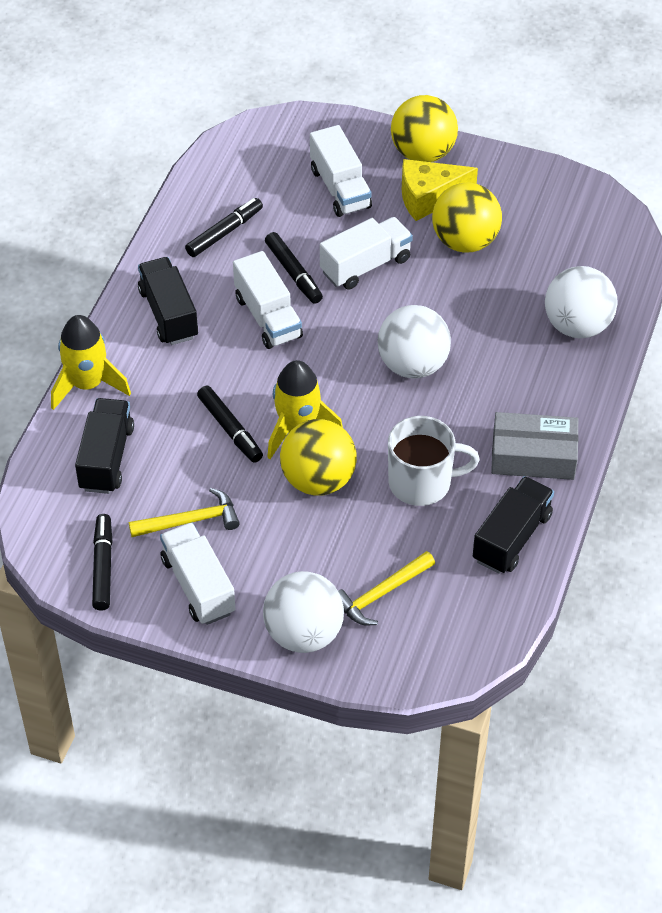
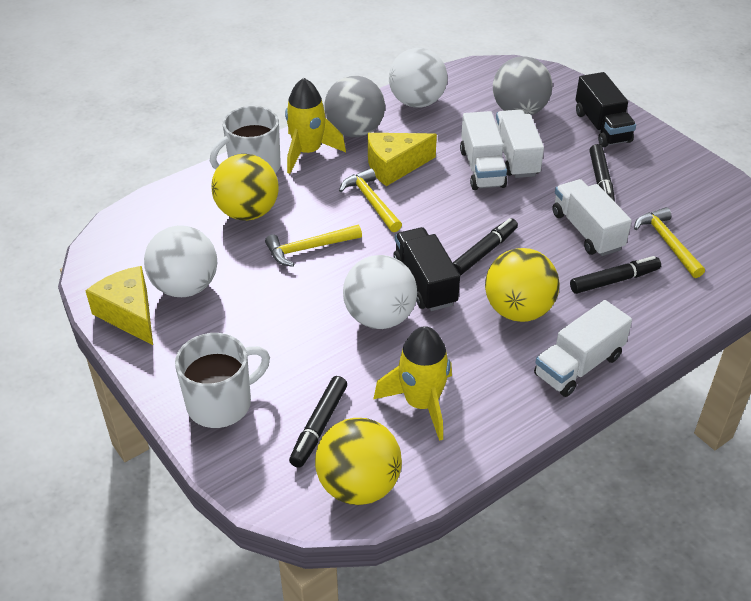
black truck: 3 -> 2
grey ball: 0 -> 2
grey box: 1 -> 0
white mug: 1 -> 2
yellow cheese: 1 -> 2
yellow hammer: 2 -> 3

